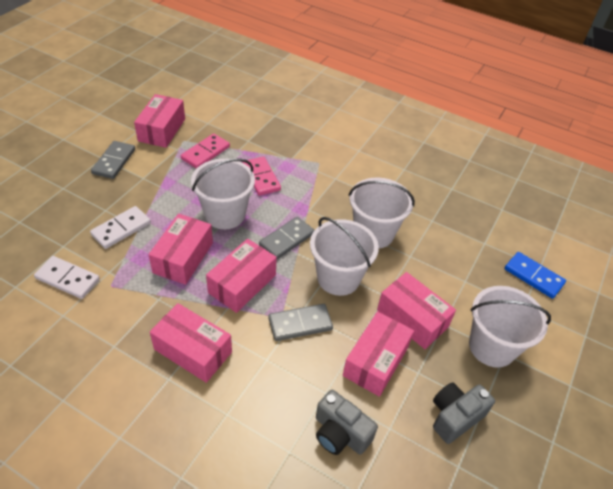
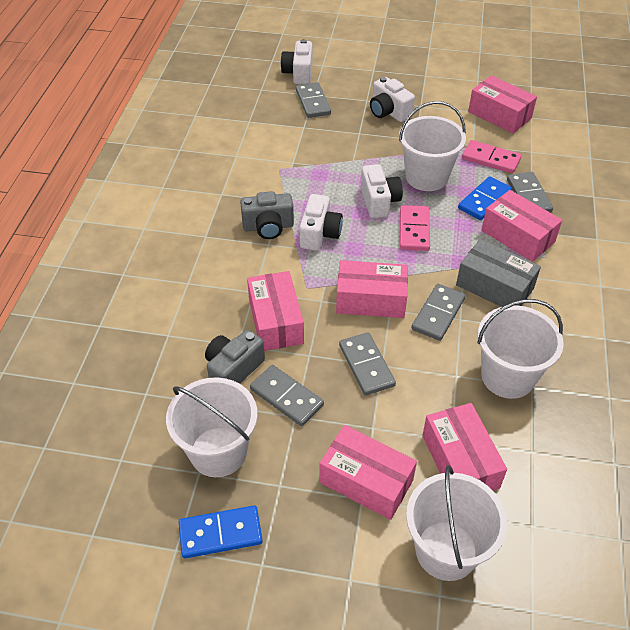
blue domino: 1 -> 2
grey box: 0 -> 1
grey domino: 3 -> 5
white camera: 0 -> 4
white domino: 2 -> 0

